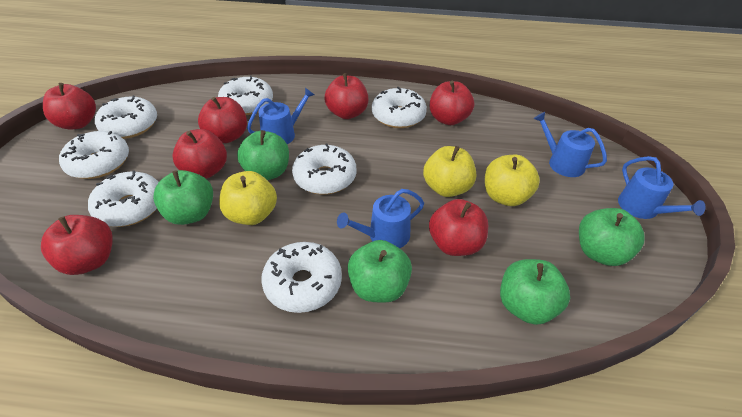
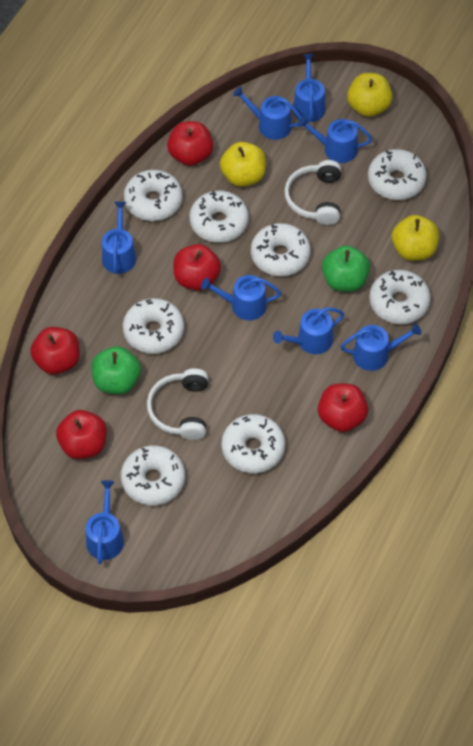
blue watering can: 4 -> 8
green apple: 5 -> 2
red apple: 7 -> 5
white donut: 7 -> 8
white headphones: 0 -> 2

